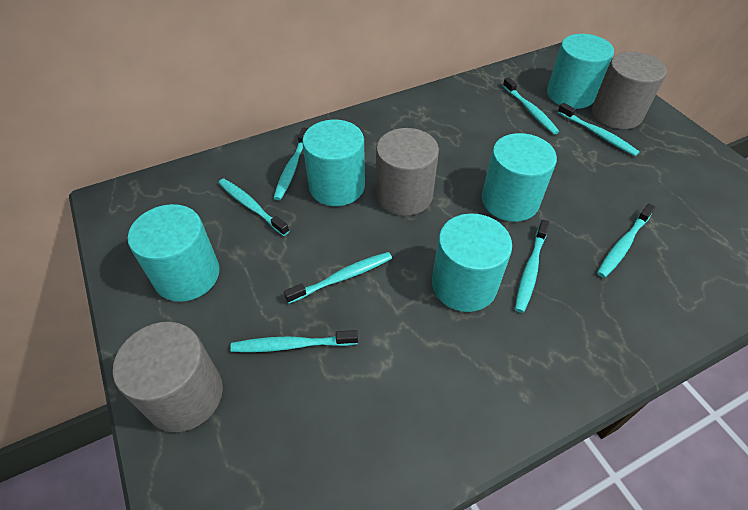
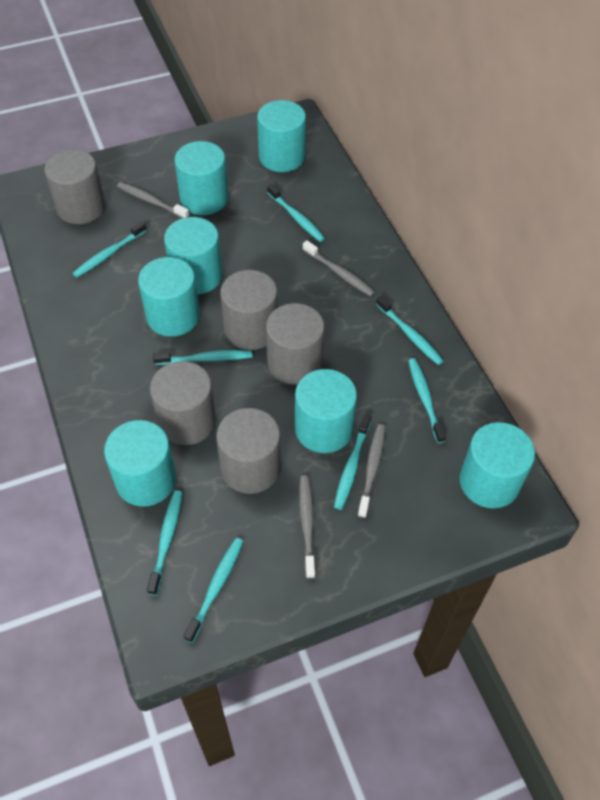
grey cylinder: 3 -> 5
grey toothbrush: 0 -> 4
turquoise cylinder: 5 -> 7

